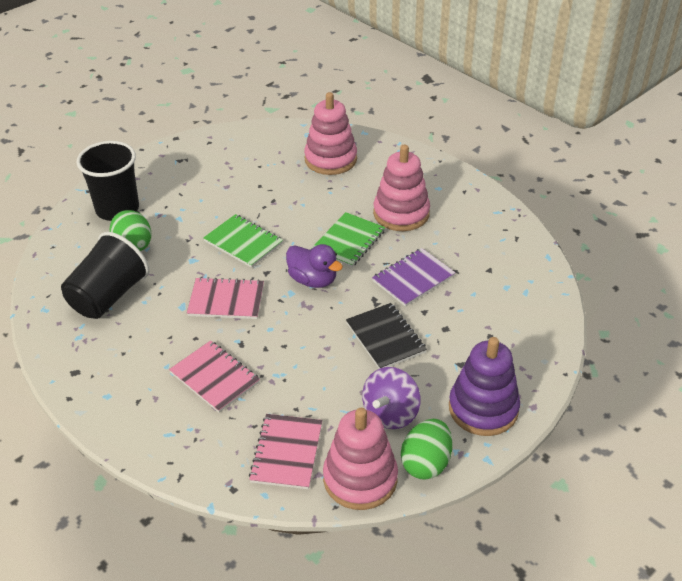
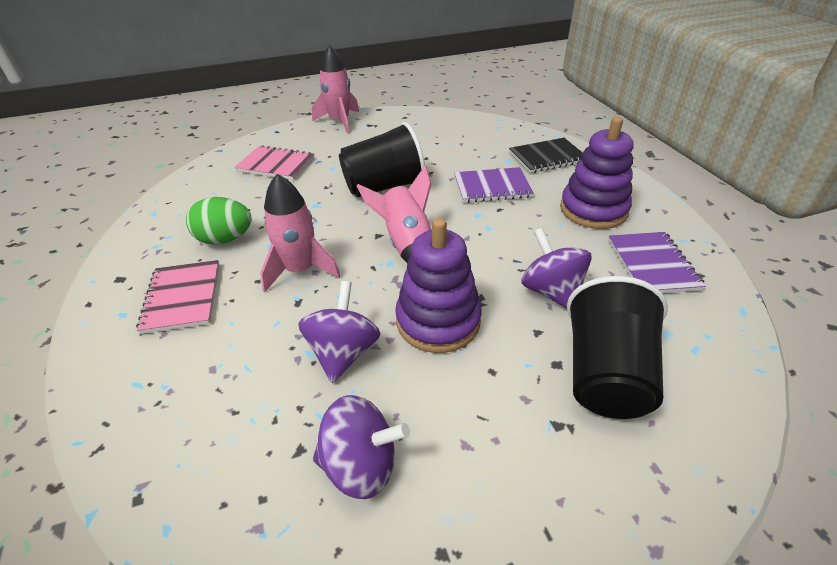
green egg: 2 -> 1
green notebook: 2 -> 0
pink notebook: 3 -> 2
pink rocket: 0 -> 3
pink stacking toy: 3 -> 0
purple duck: 1 -> 0
purple notebook: 1 -> 2
purple spinning top: 1 -> 3
purple stacking toy: 1 -> 2

